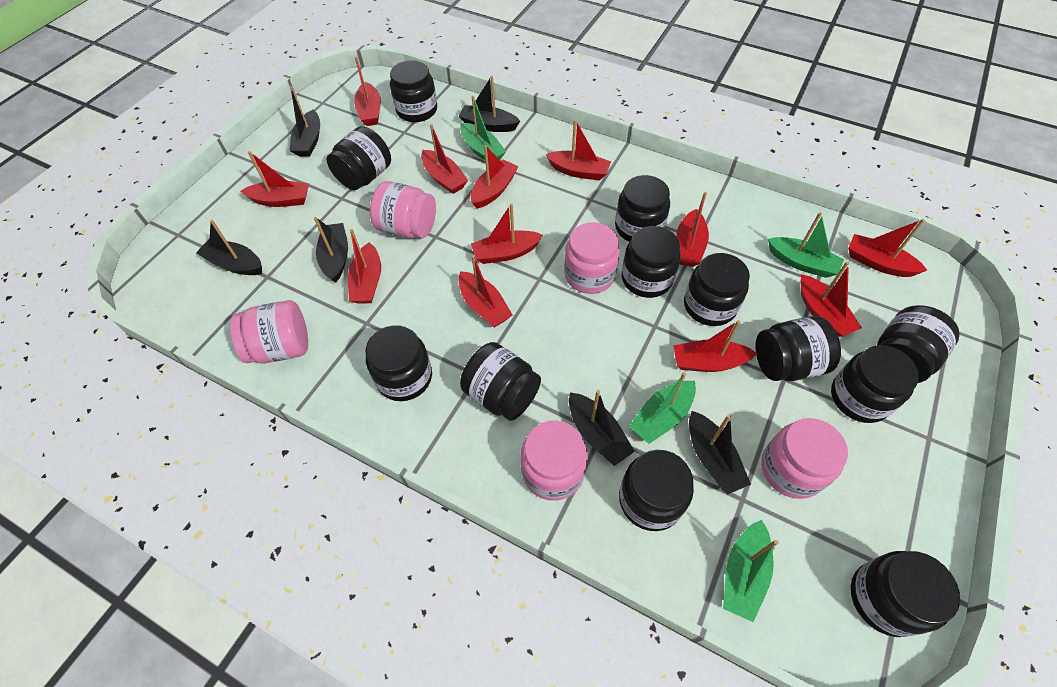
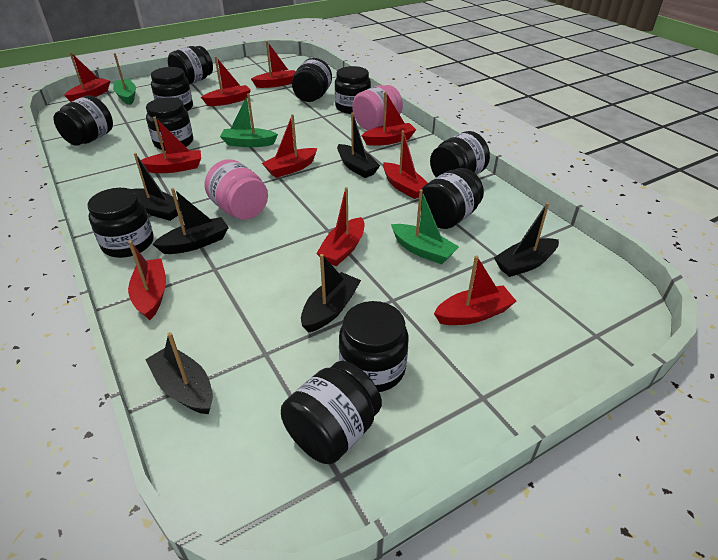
black jar: 12 -> 11
green boat: 4 -> 3
pink jar: 5 -> 2
red boat: 12 -> 10

